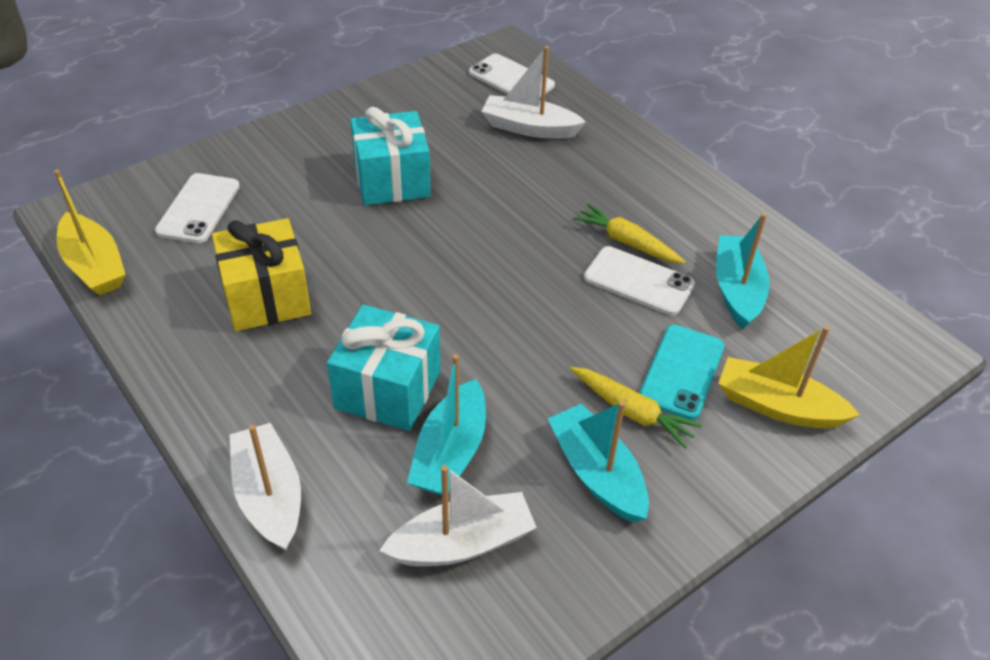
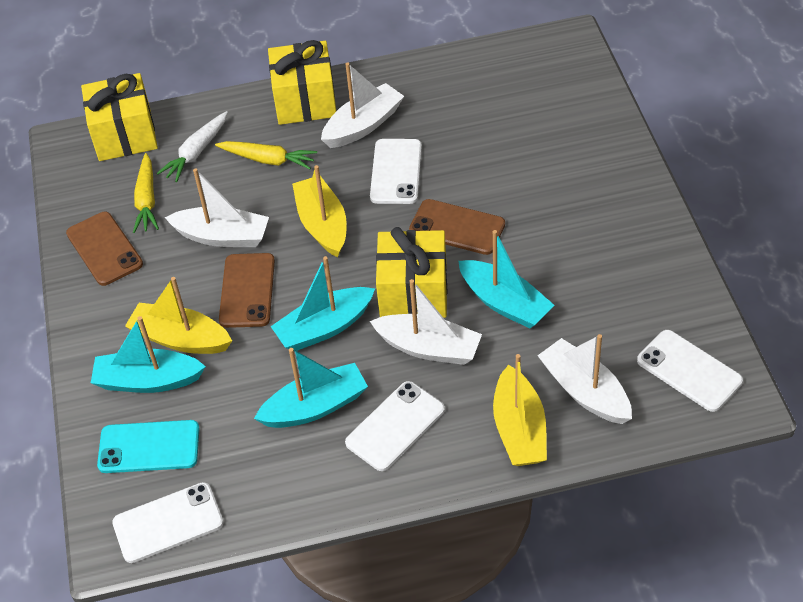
brown phone: 0 -> 3
turquoise boat: 3 -> 4
turquoise gift: 2 -> 0
white boat: 3 -> 4
white carrot: 0 -> 1
white phone: 3 -> 4
yellow boat: 2 -> 3
yellow gift: 1 -> 3

